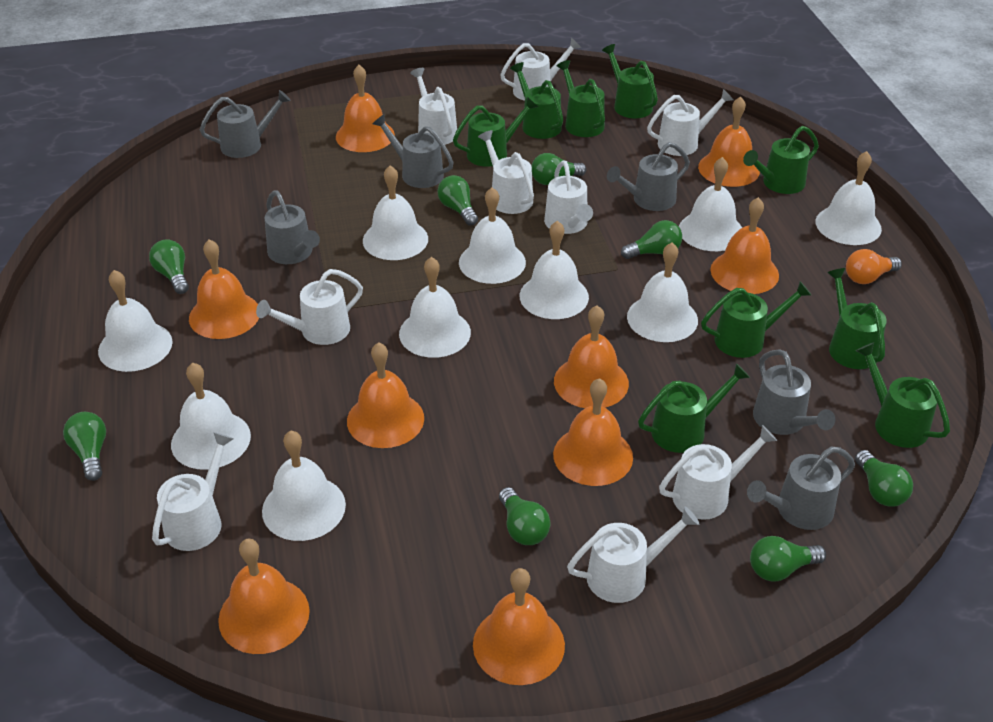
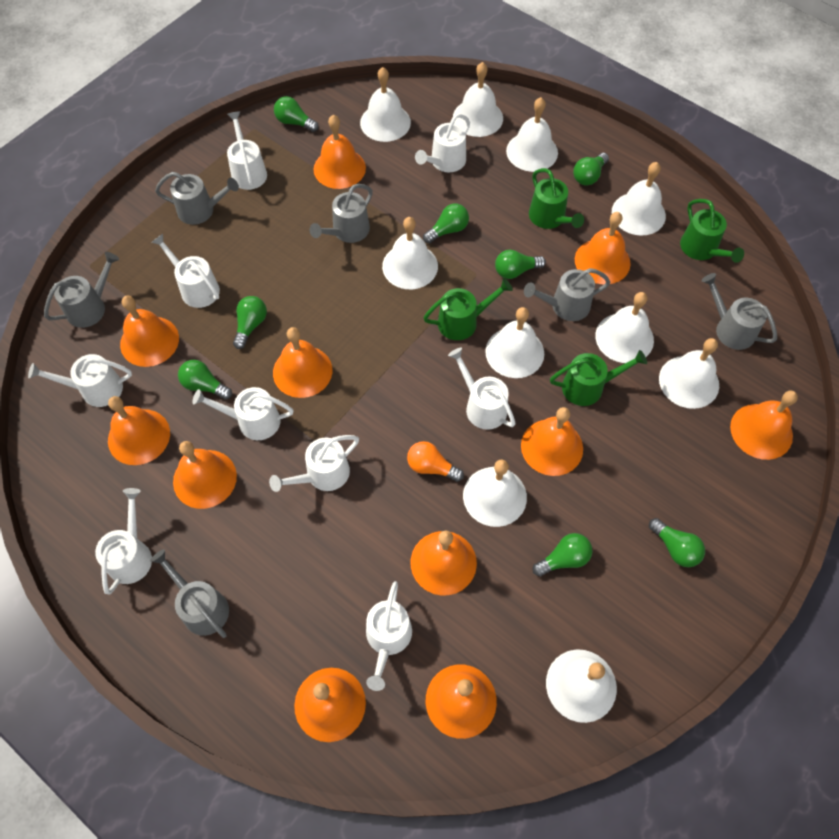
green watering can: 9 -> 4
orange bell: 9 -> 11

